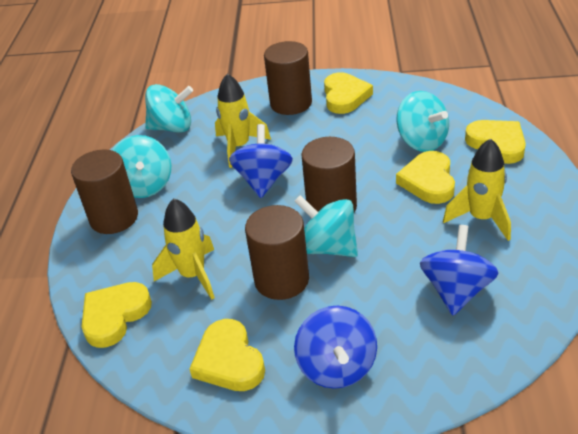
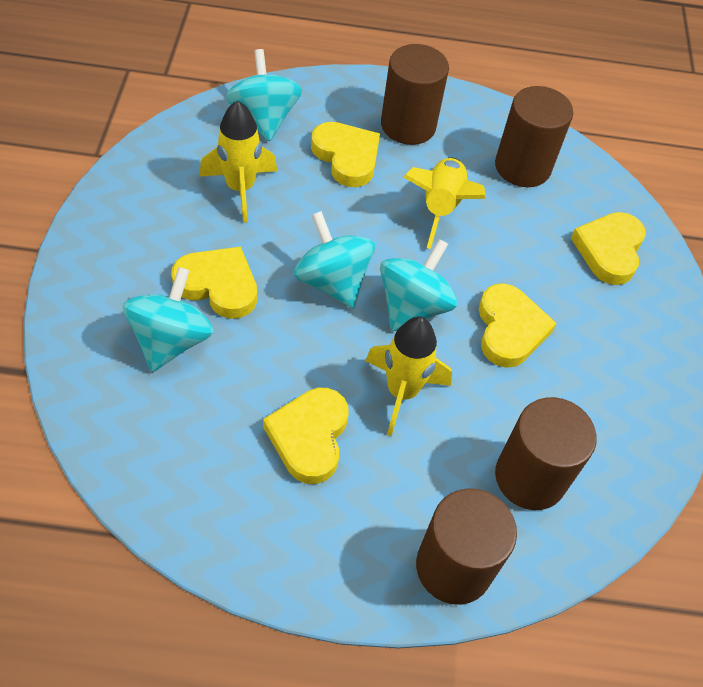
blue spinning top: 3 -> 0

